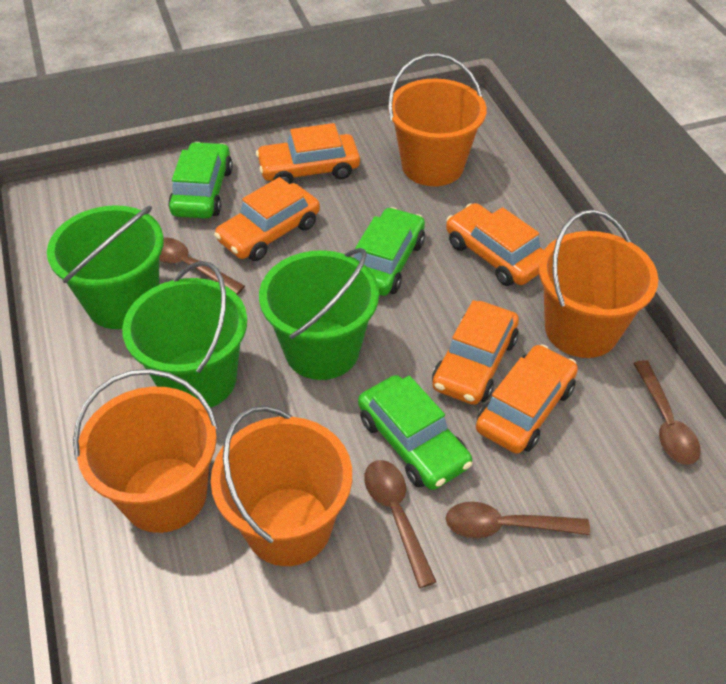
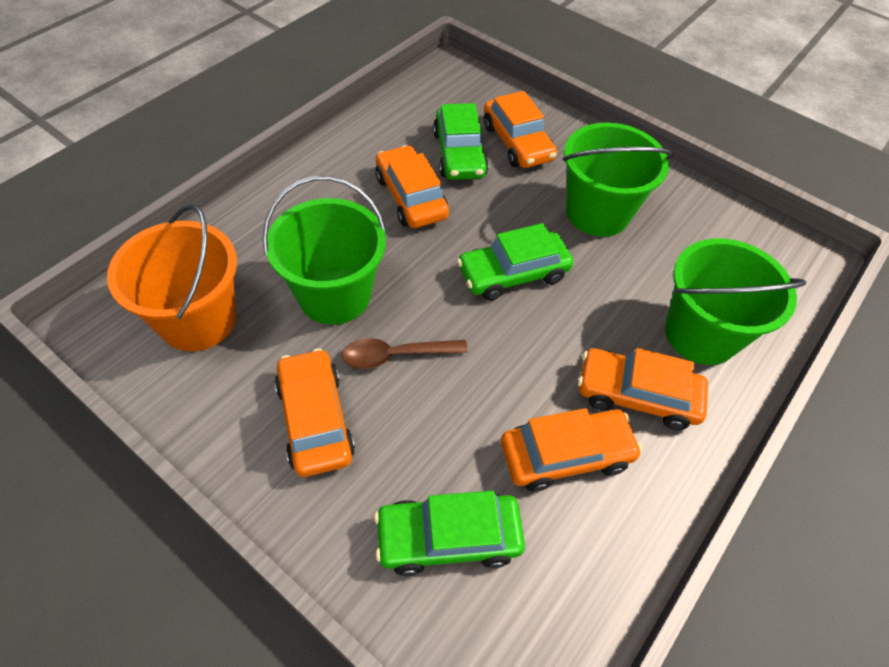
brown spoon: 4 -> 1
orange bucket: 4 -> 1

